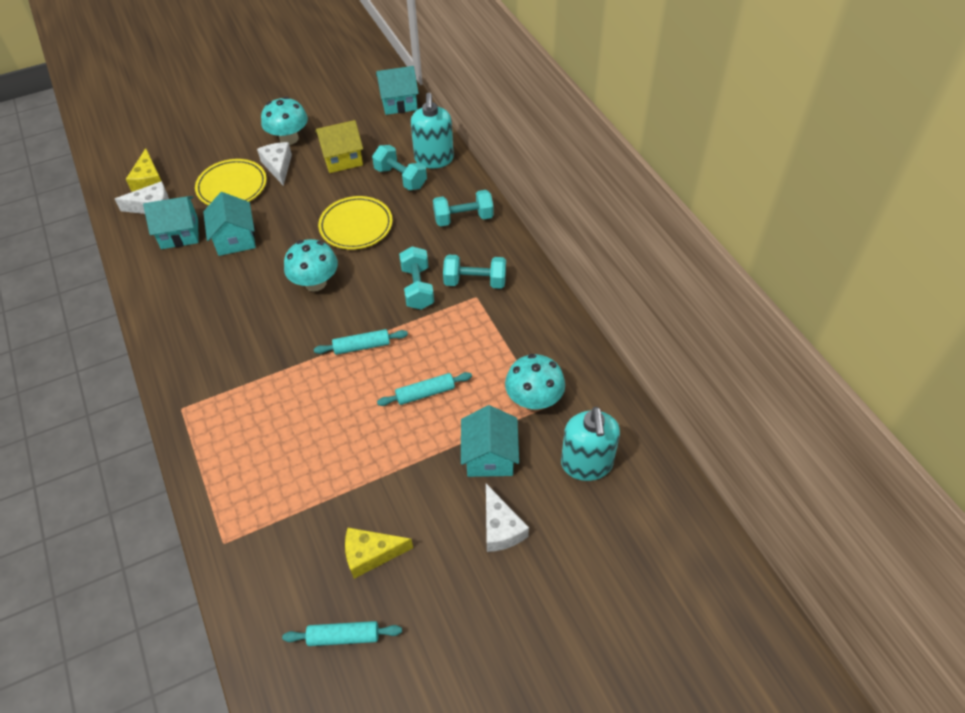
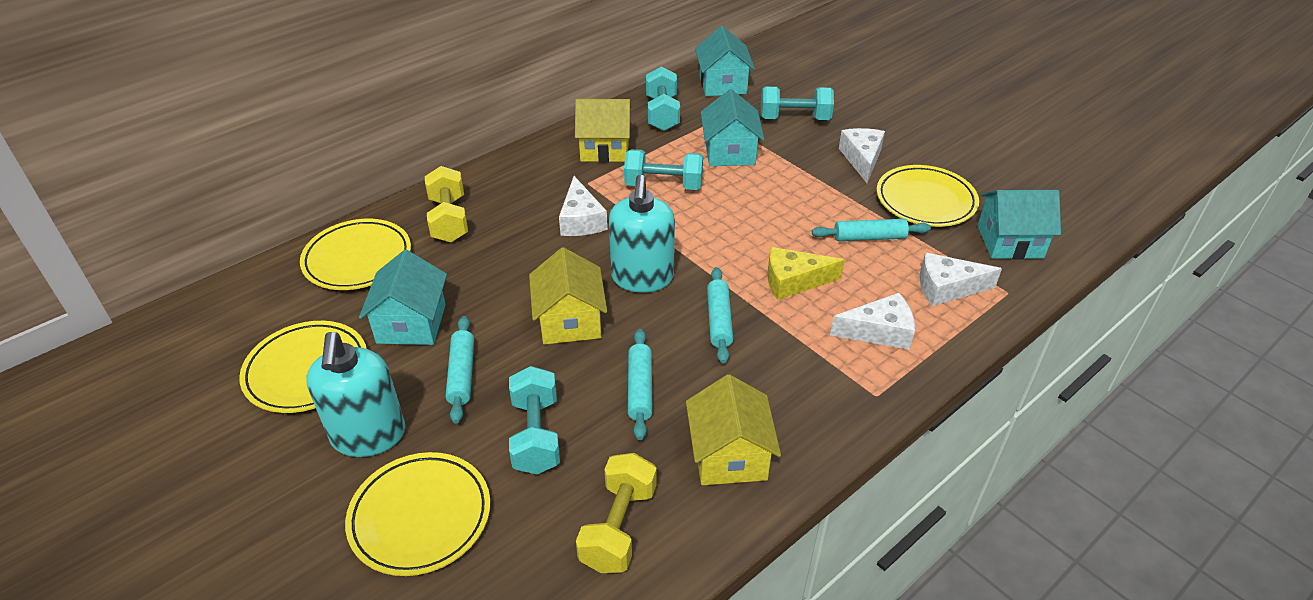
turquoise mushroom: 3 -> 0
turquoise rolling pin: 3 -> 4
white cheese: 3 -> 4
yellow cheese: 2 -> 1
yellow dumbbell: 0 -> 2
yellow house: 1 -> 3
yellow plate: 2 -> 4

